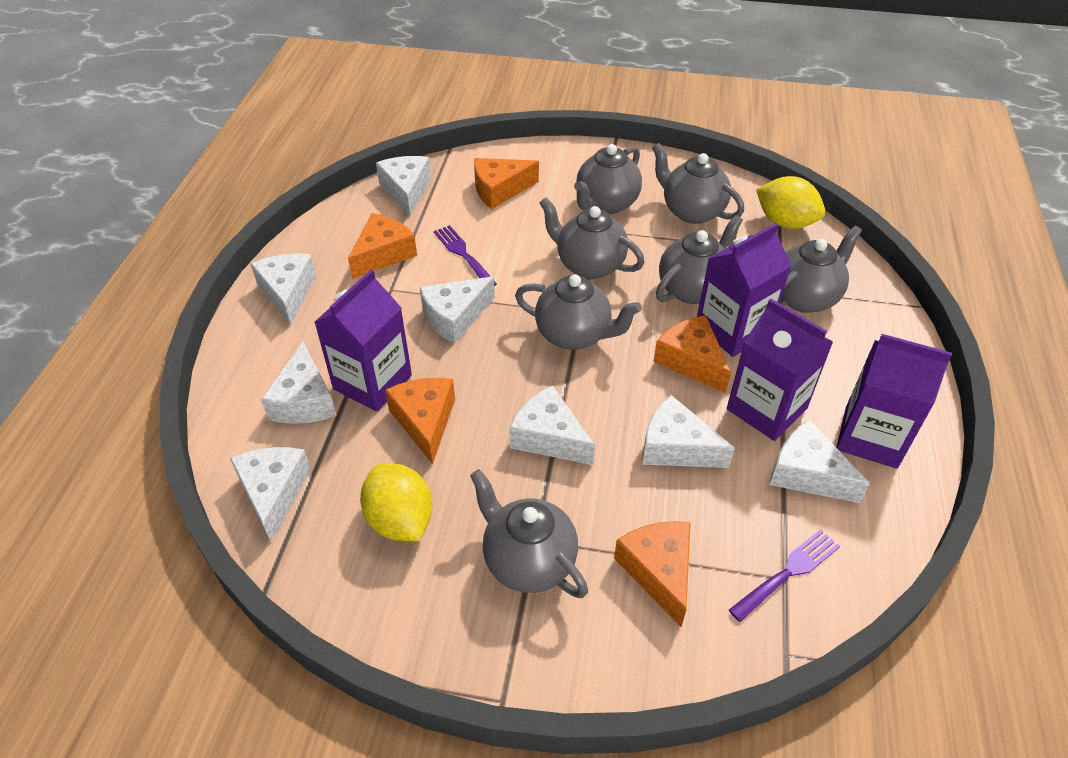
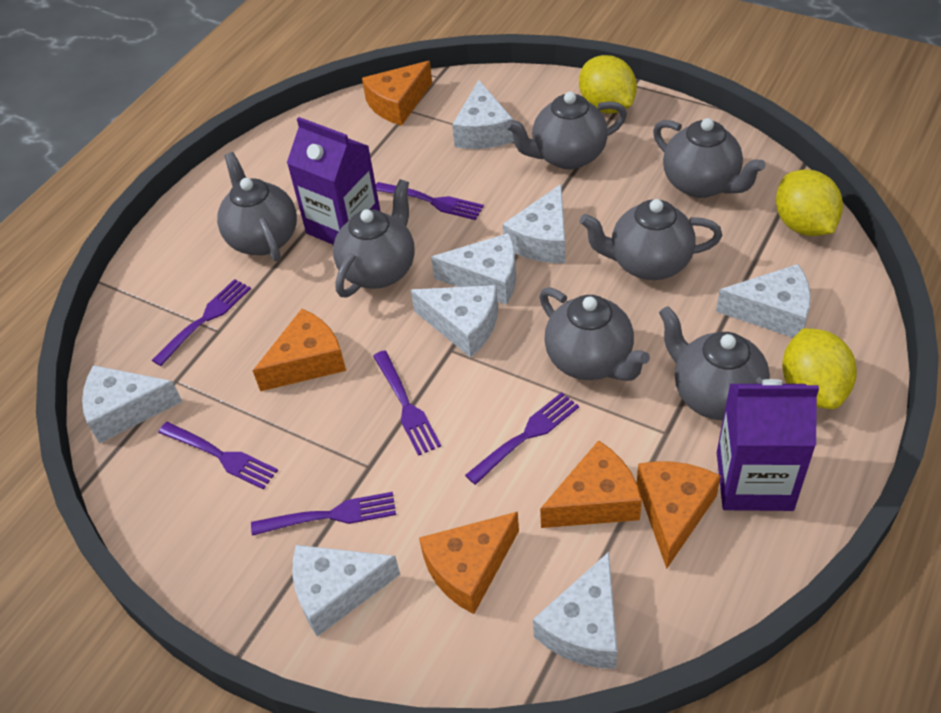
purple carton: 4 -> 2
purple fork: 2 -> 6
yellow lemon: 2 -> 3

